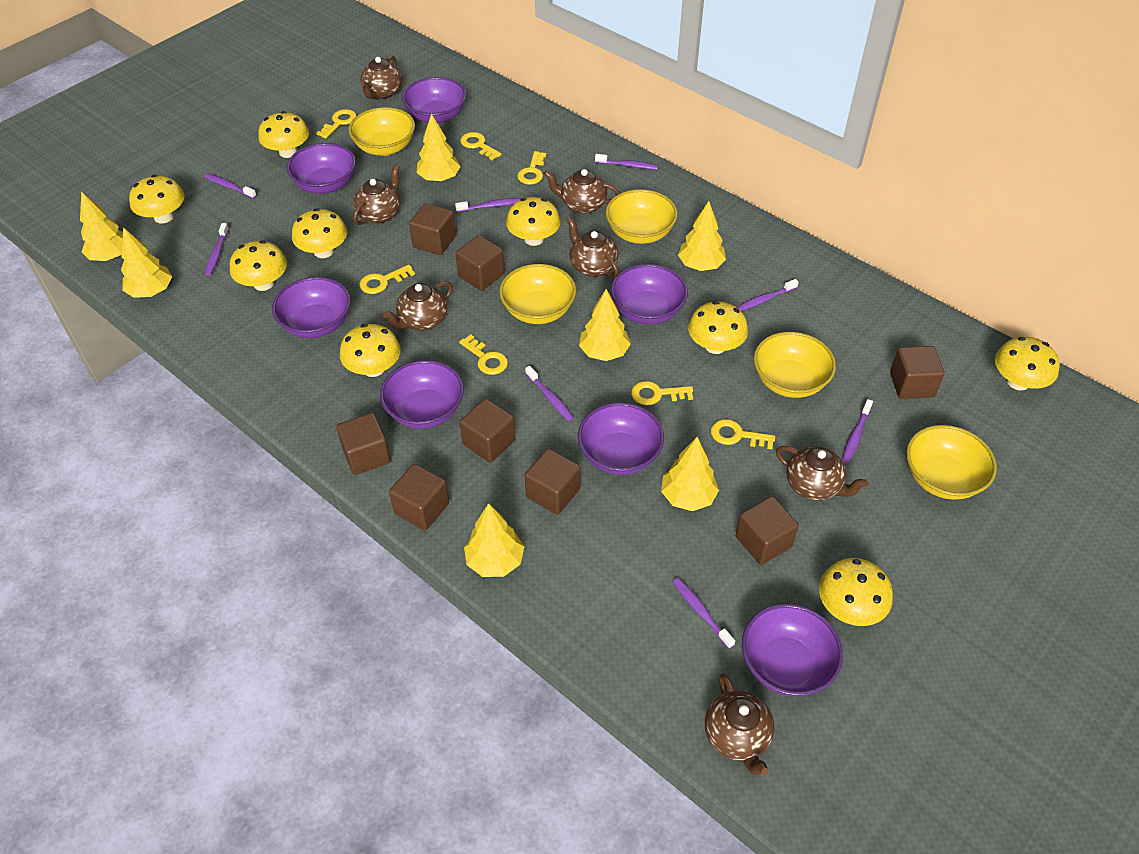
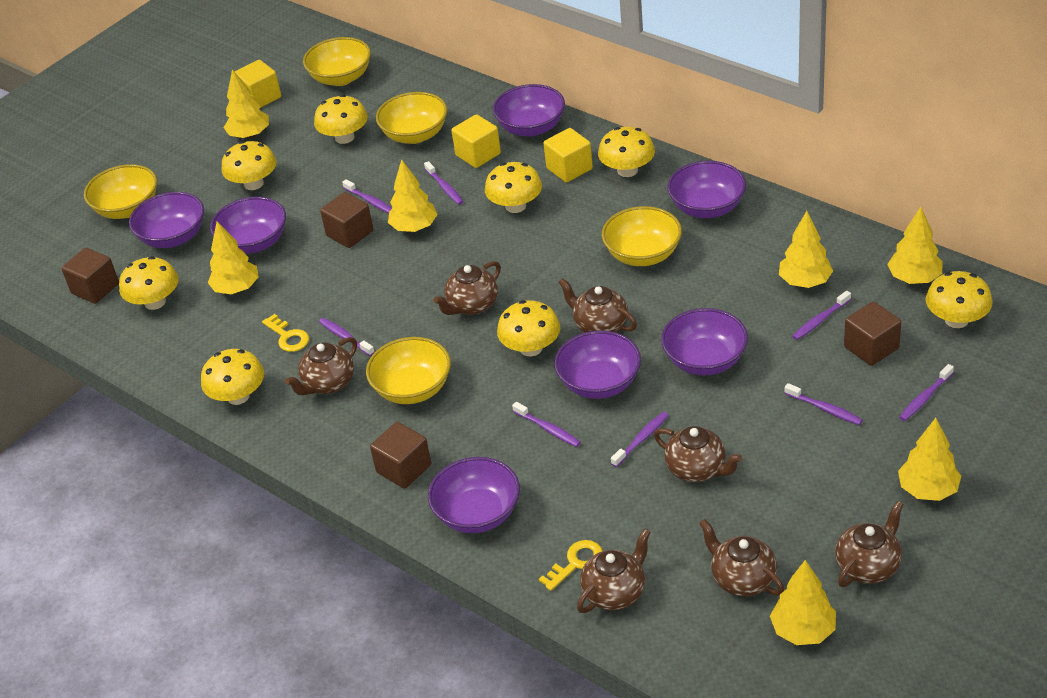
brown cube: 8 -> 4
yellow cube: 0 -> 3
yellow key: 7 -> 2
yellow mushroom: 9 -> 8

